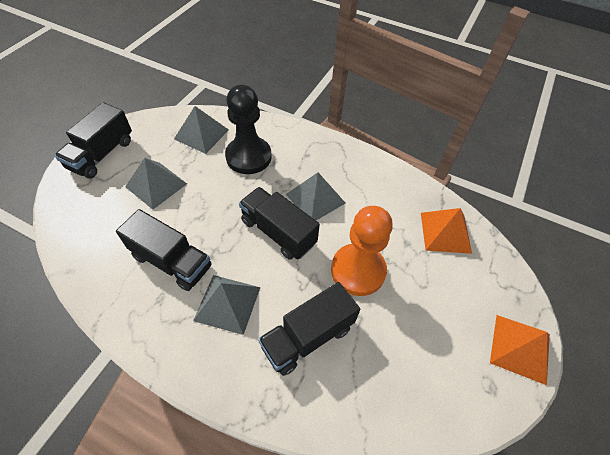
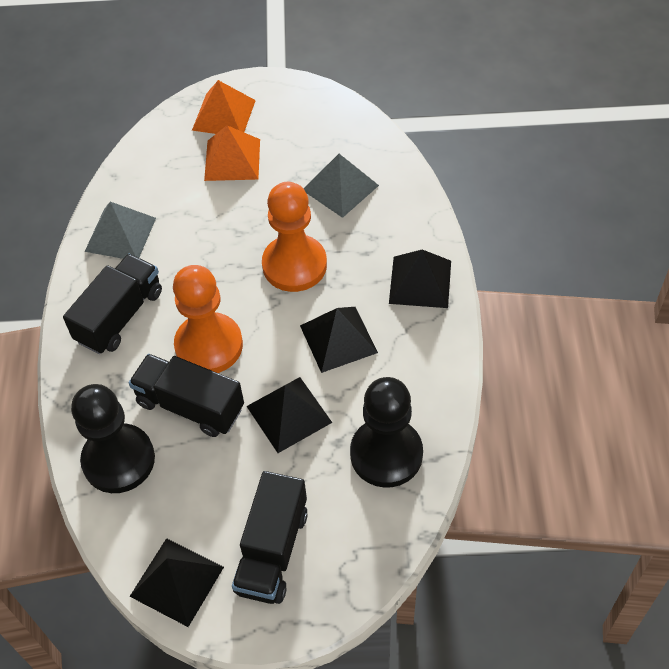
black pawn: 1 -> 2
black pyramid: 0 -> 4
black truck: 4 -> 3
grey pyramid: 4 -> 2
orange pawn: 1 -> 2

